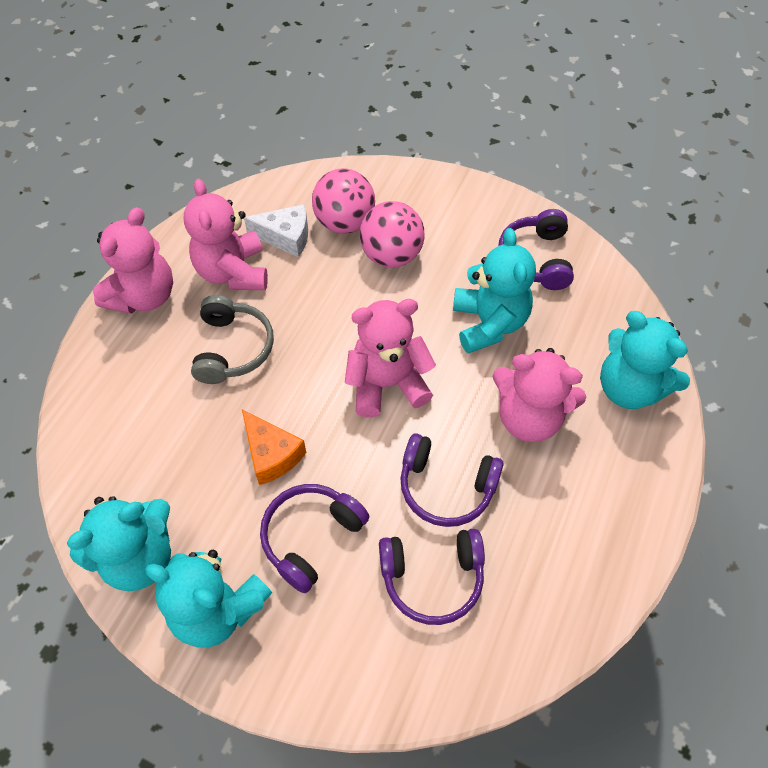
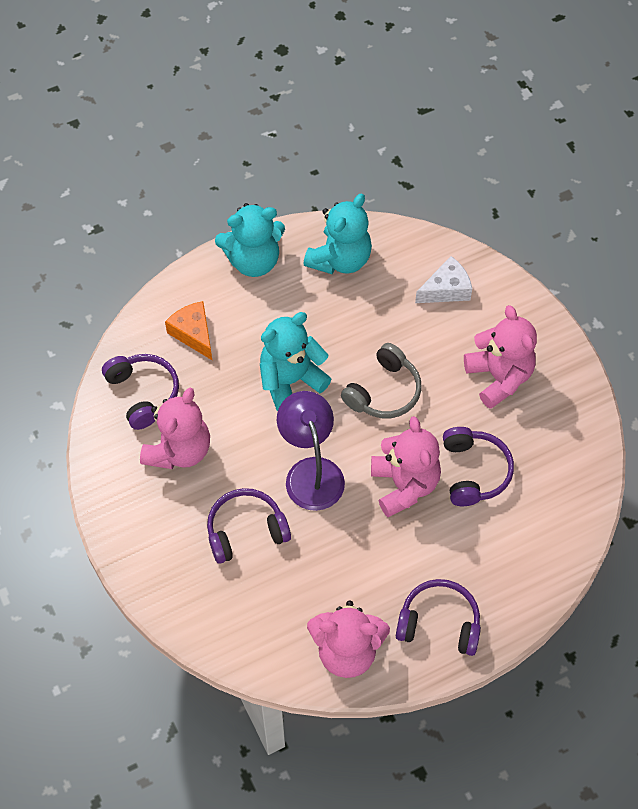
pink ball: 2 -> 0
purple lamp: 0 -> 1
turquoise teddy bear: 4 -> 3

